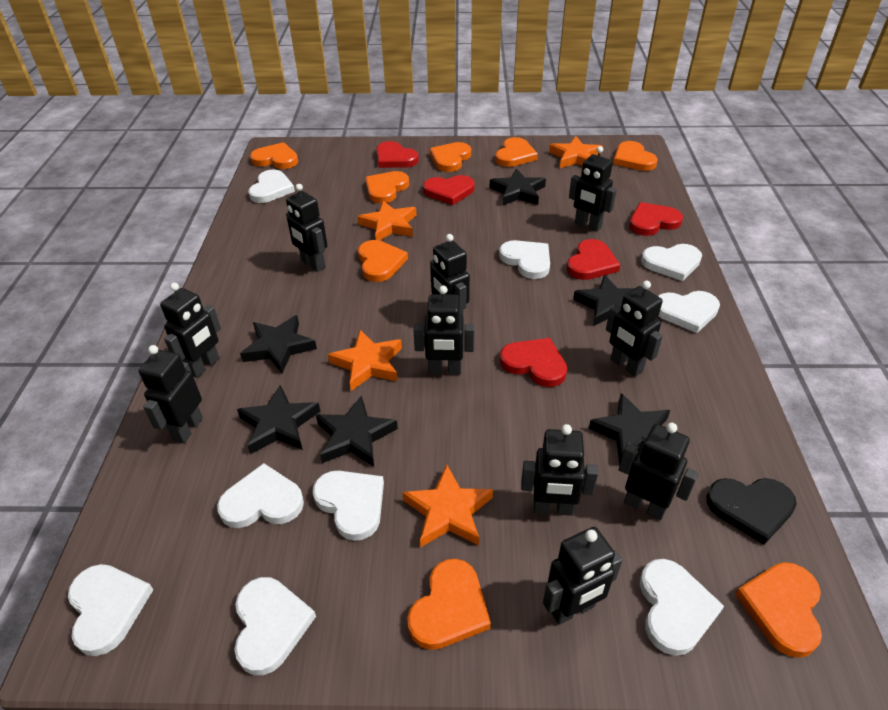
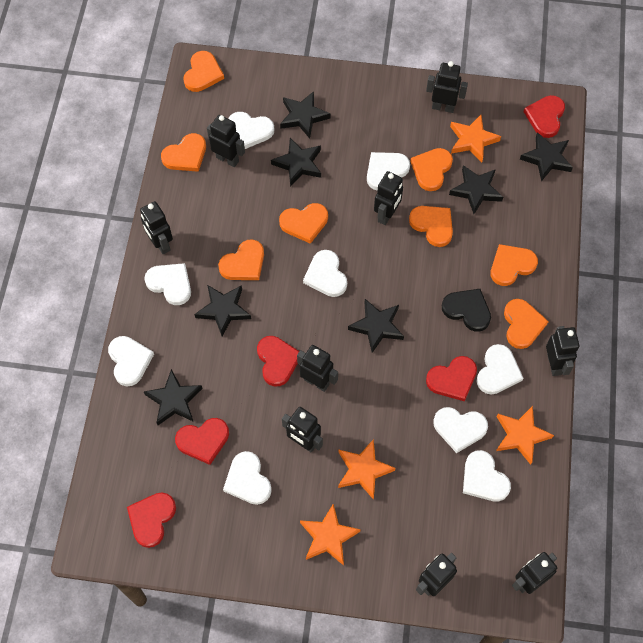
black robot: 10 -> 9
black star: 6 -> 7

